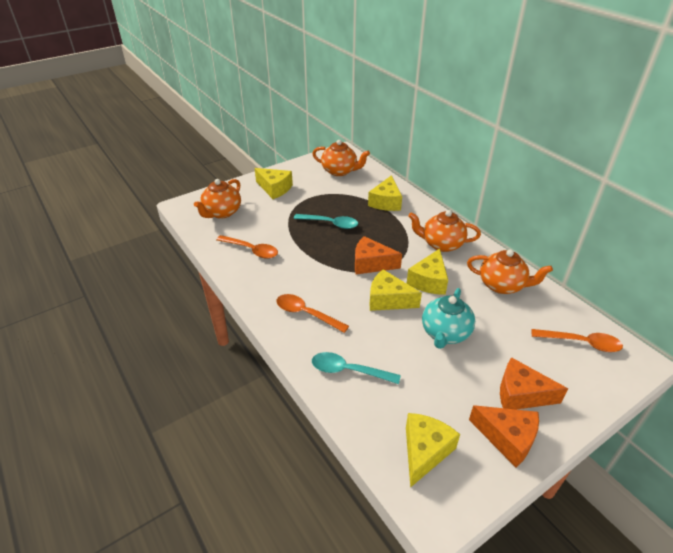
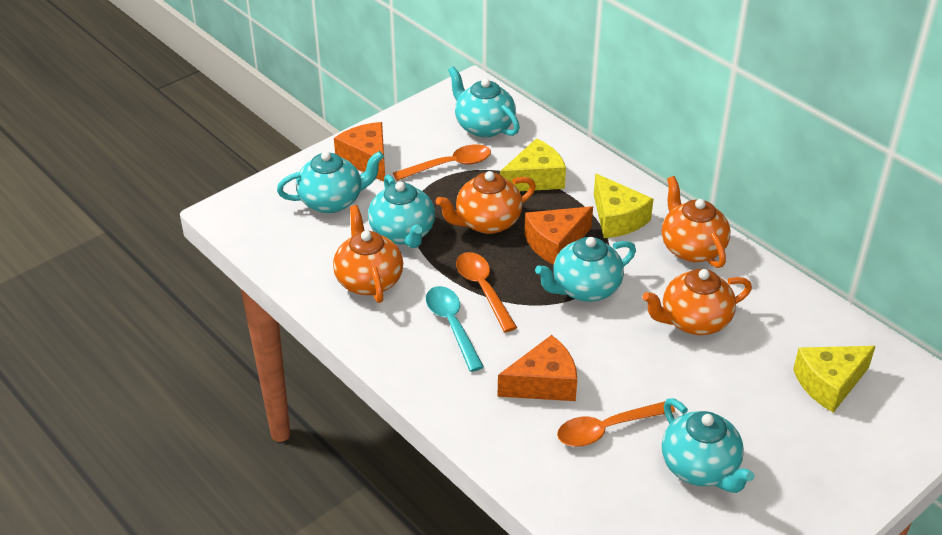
turquoise spoon: 2 -> 1
turquoise teapot: 1 -> 5
yellow cheese: 5 -> 3

